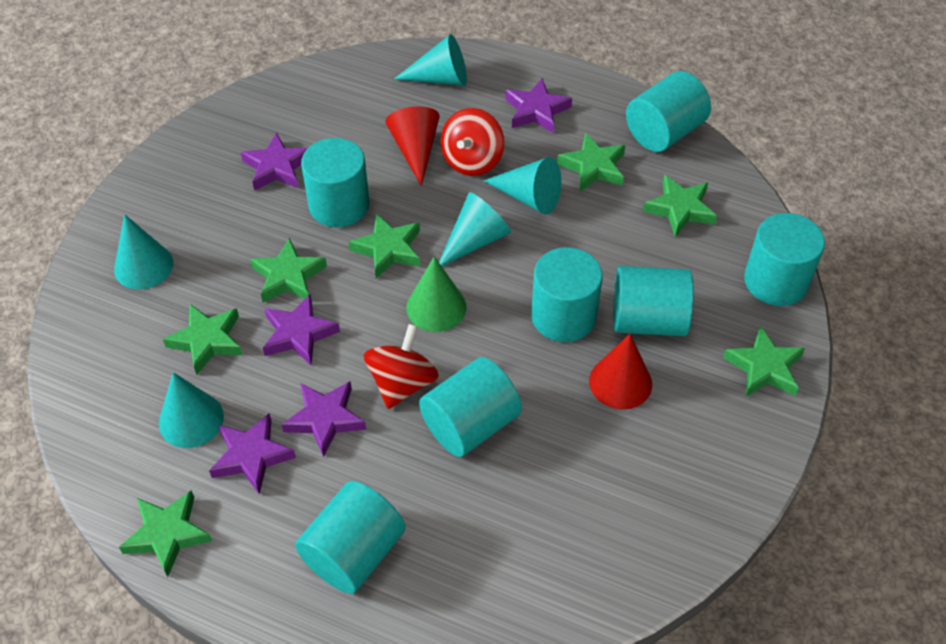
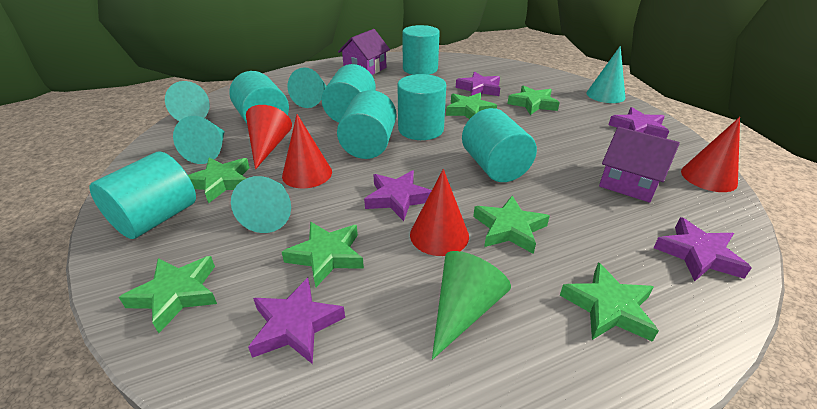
purple house: 0 -> 2
red cone: 2 -> 4
red spinning top: 2 -> 0

